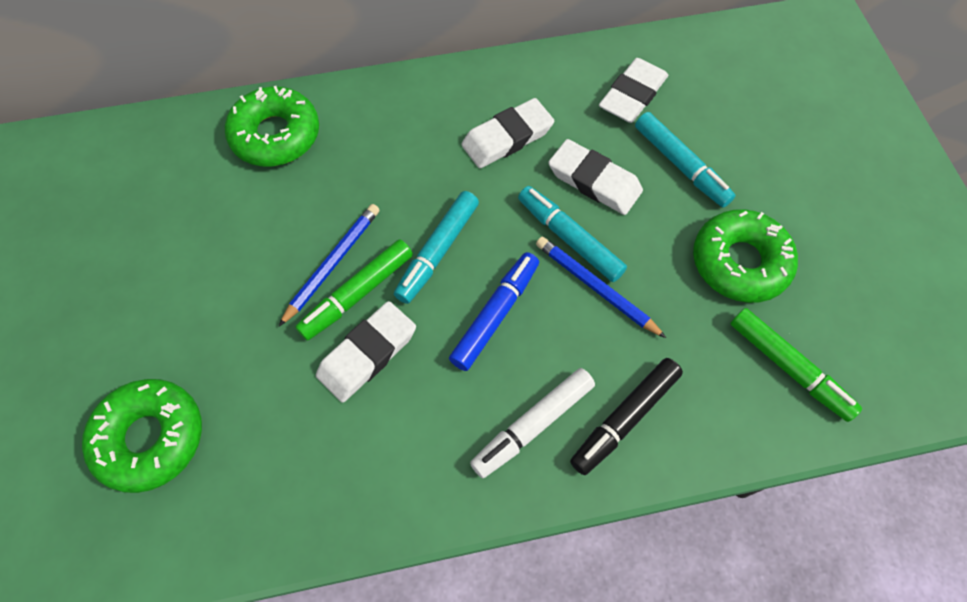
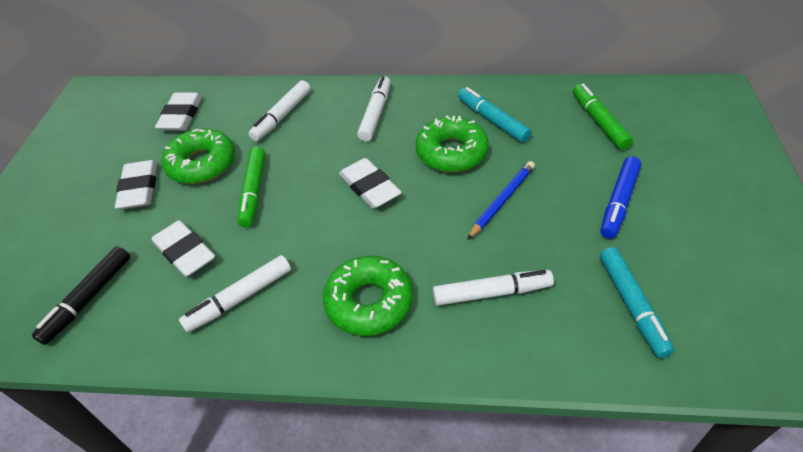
blue pencil: 2 -> 1
turquoise marker: 3 -> 2
white marker: 1 -> 4

